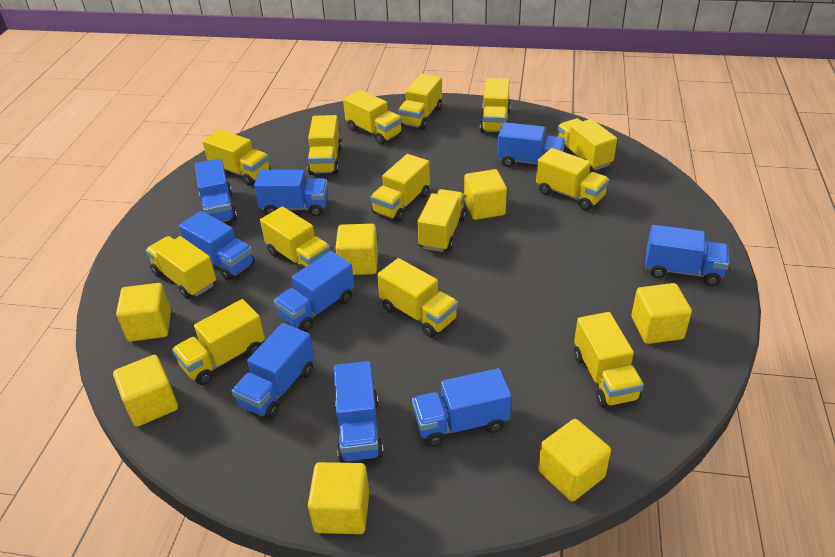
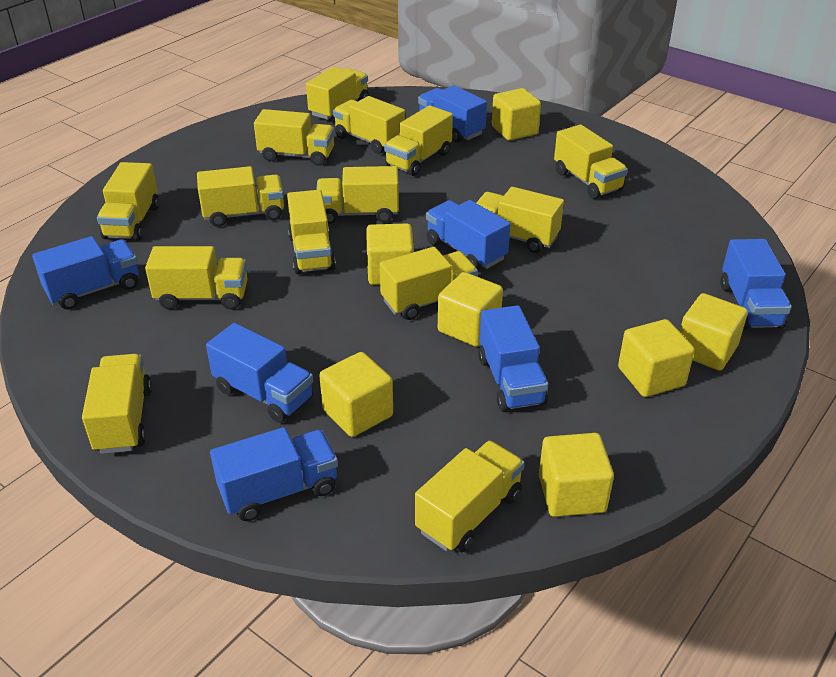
blue truck: 9 -> 7

